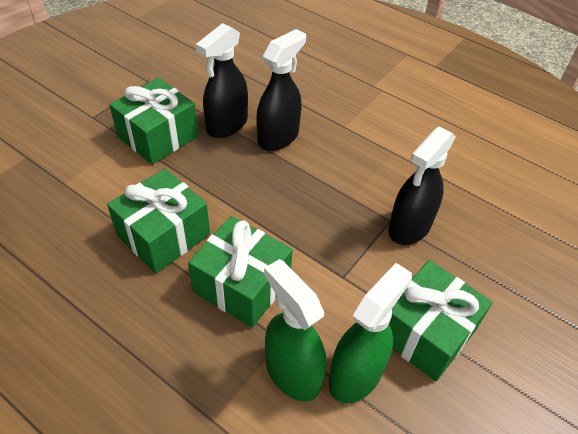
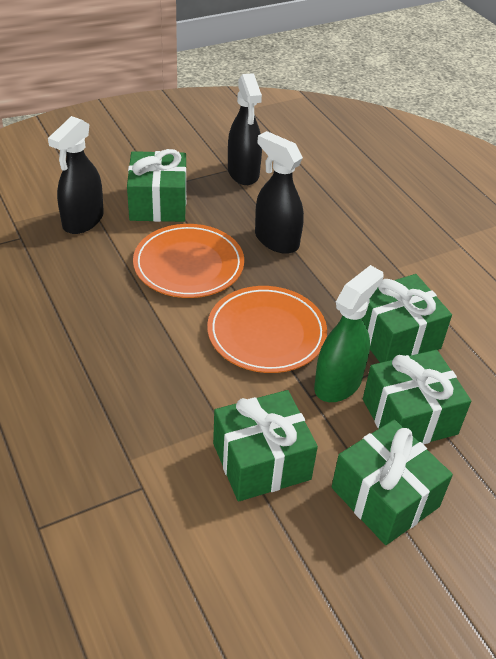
green gift: 4 -> 5
green spray bottle: 2 -> 1
orange plate: 0 -> 2

